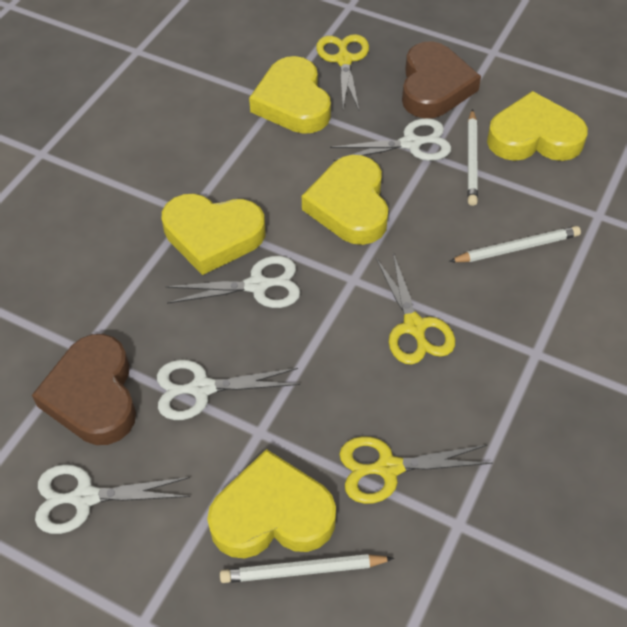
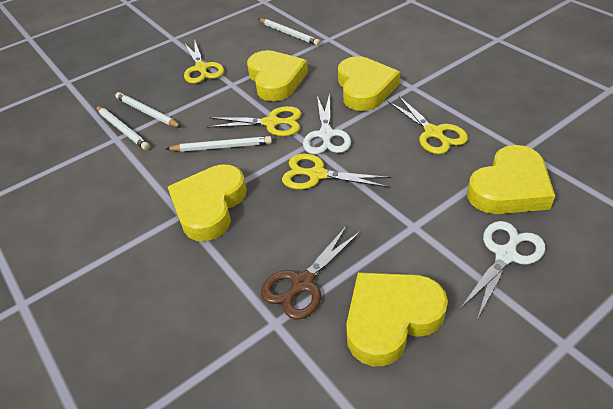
brown heart: 2 -> 0
brown scissors: 0 -> 1
white pencil: 3 -> 4
white scissors: 4 -> 2
yellow scissors: 3 -> 4

